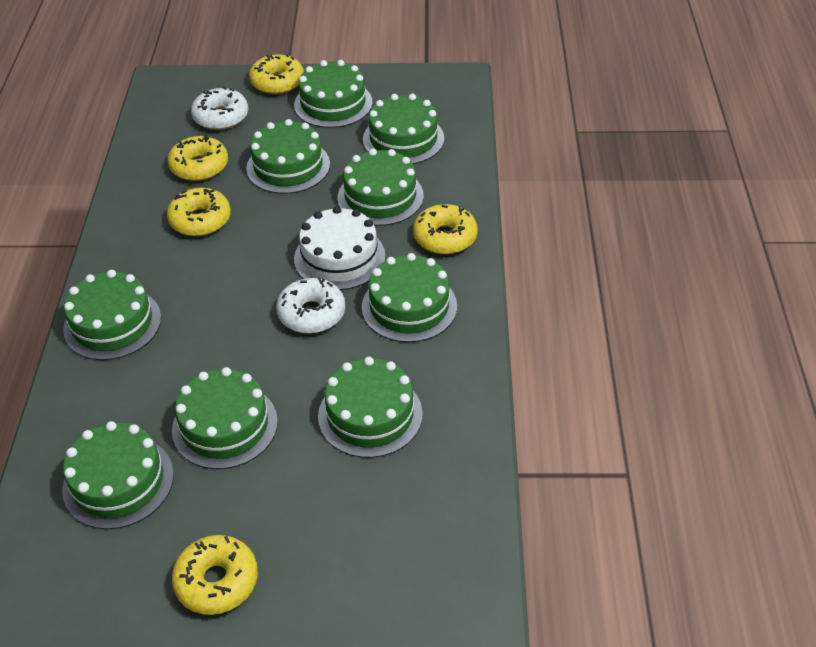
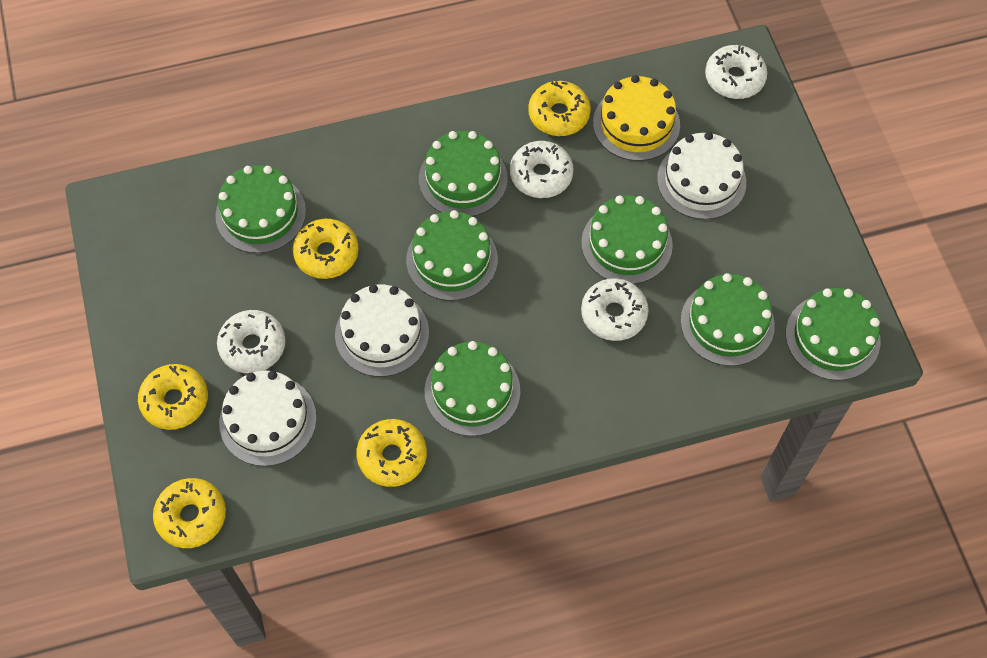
green cake: 9 -> 7
white cake: 1 -> 3
white donut: 2 -> 4
yellow cake: 0 -> 1

